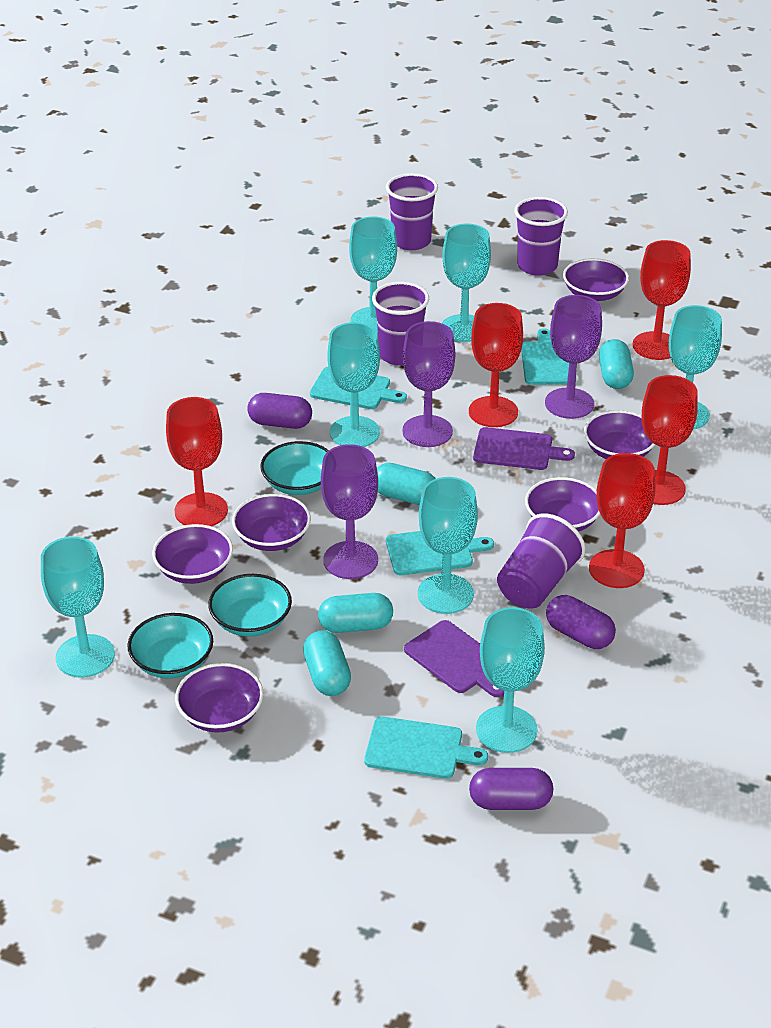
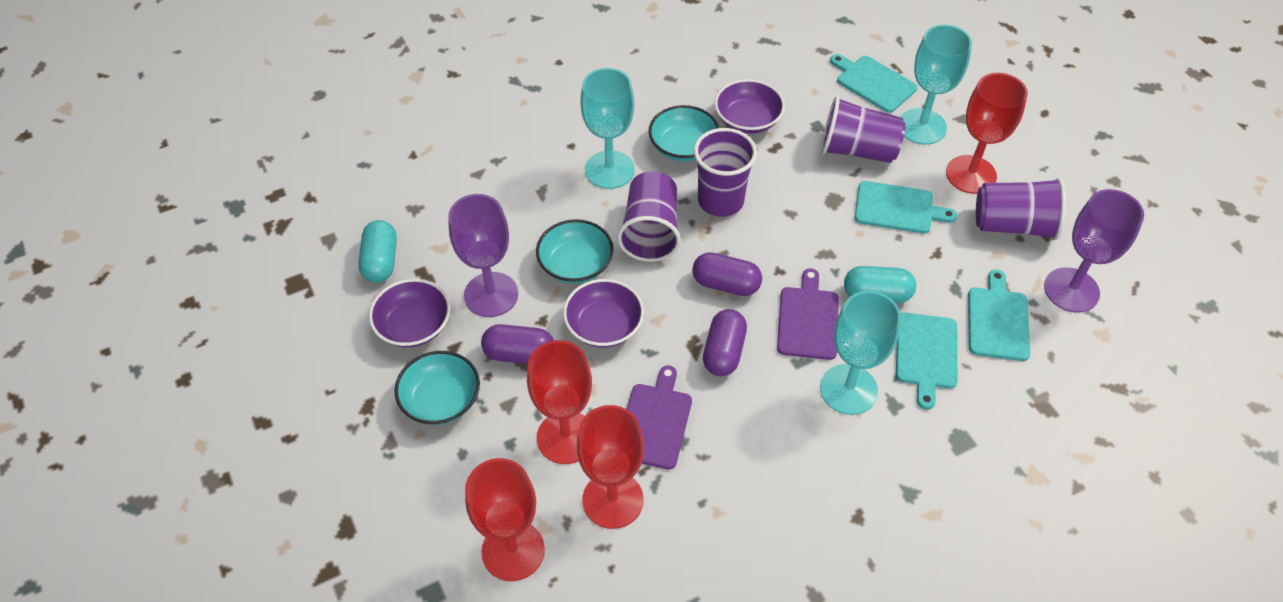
purple bowl: 6 -> 3
purple goblet: 3 -> 2
red goblet: 5 -> 4
turquoise capsule: 4 -> 2
turquoise goblet: 7 -> 3

